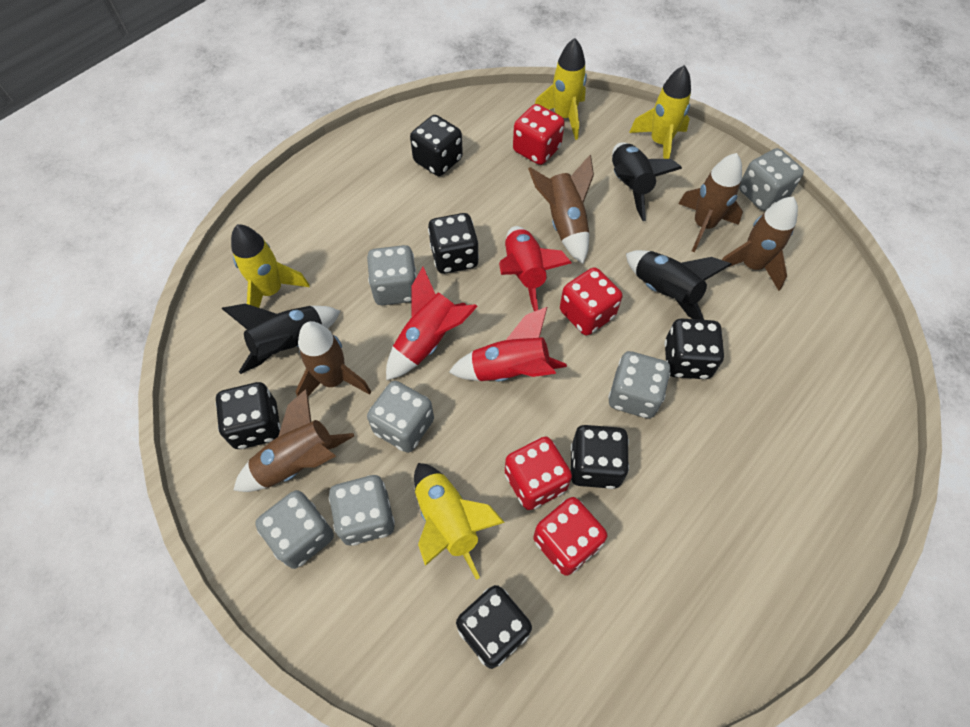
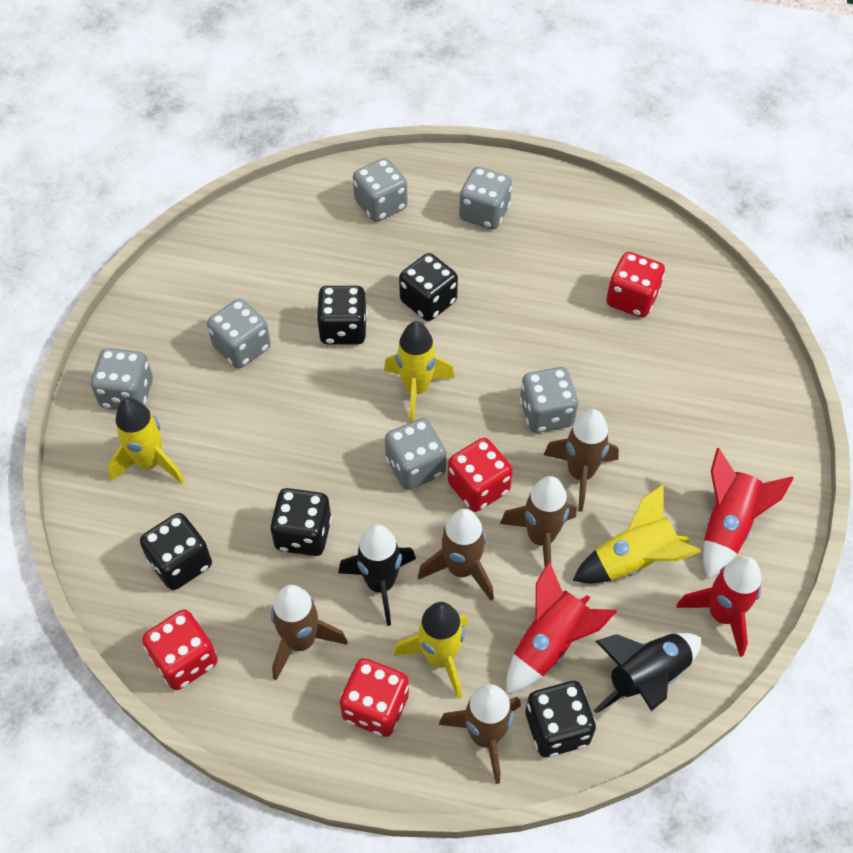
black dice: 6 -> 5
black rocket: 3 -> 2

